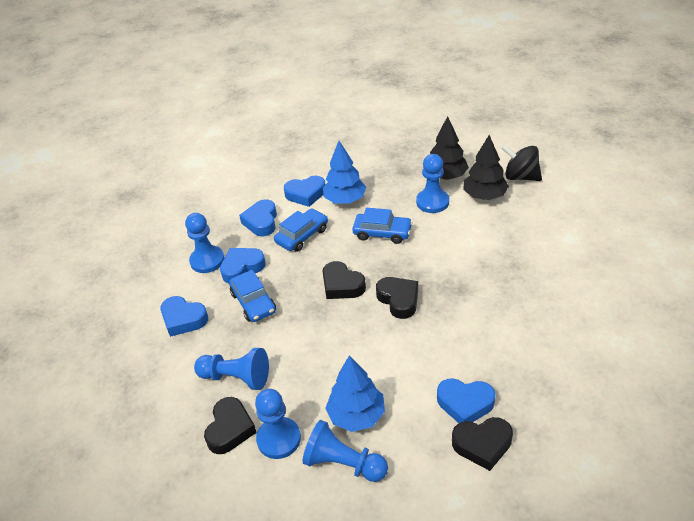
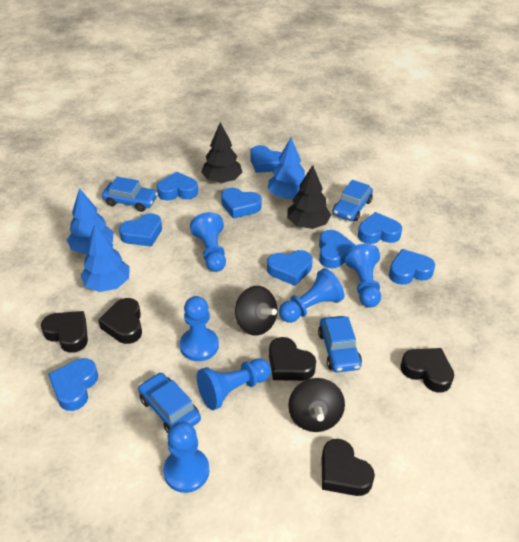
black heart: 4 -> 5
black spinning top: 1 -> 2
blue car: 3 -> 4
blue heart: 5 -> 9
blue pawn: 5 -> 6
blue tree: 2 -> 3

